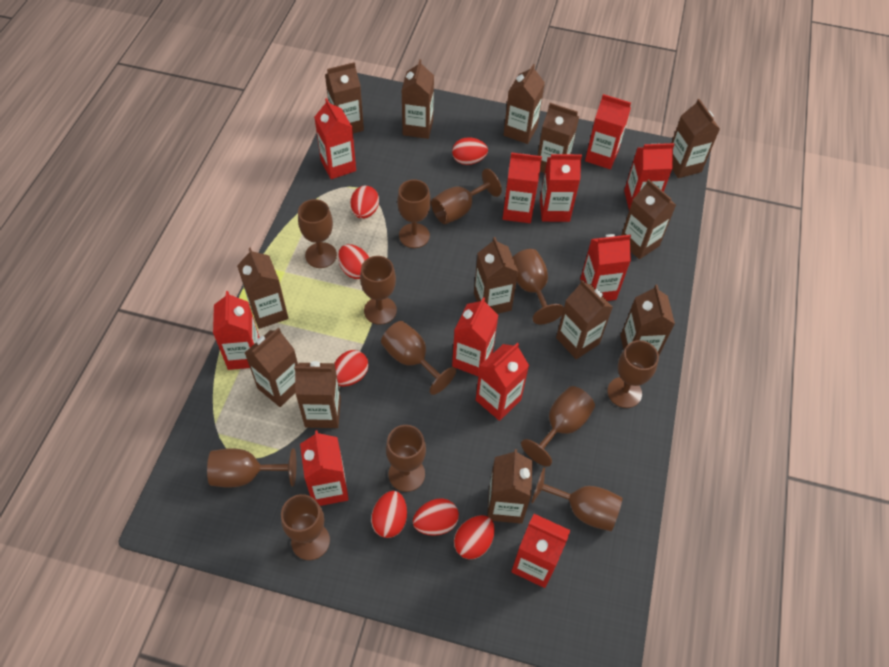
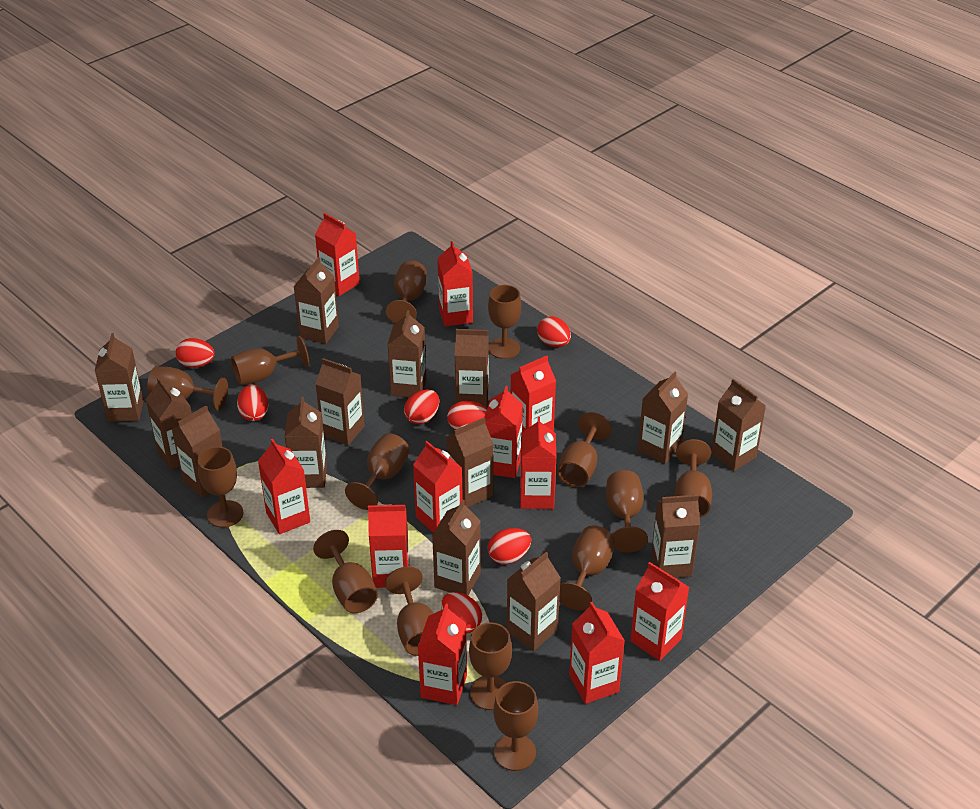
brown carton: 13 -> 14
brown goblet: 12 -> 14

